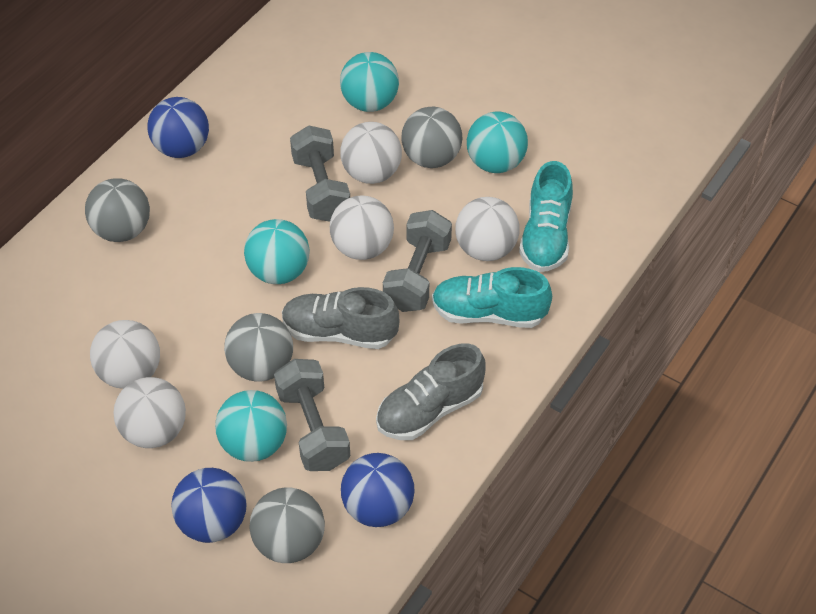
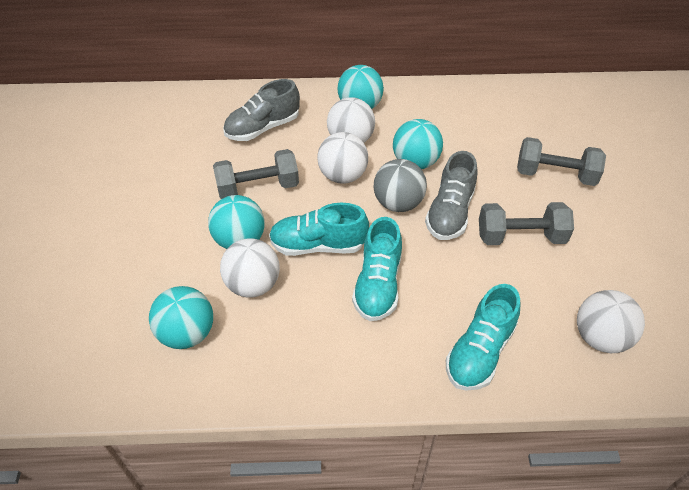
blue ball: 3 -> 0
grey ball: 4 -> 1
turquoise shoe: 2 -> 3
white ball: 5 -> 4

